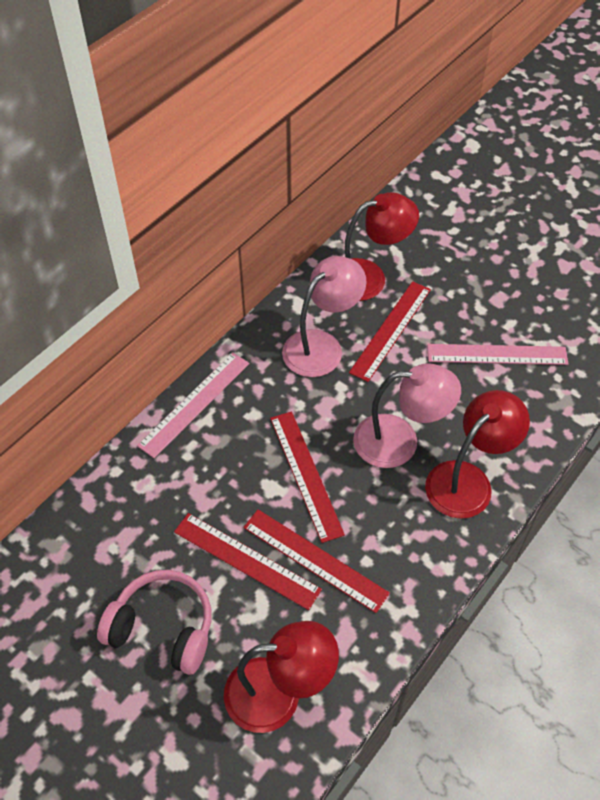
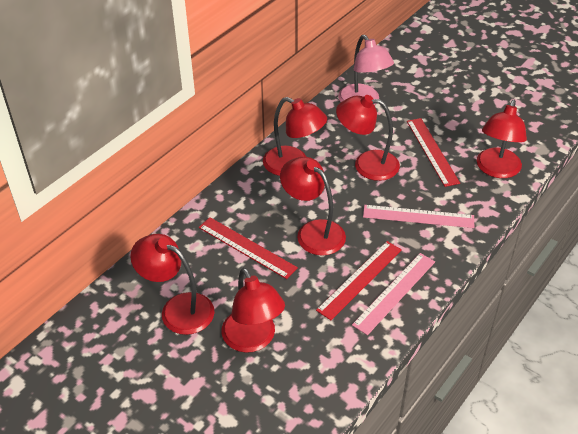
pink headphones: 1 -> 0
pink lamp: 2 -> 1
red lamp: 3 -> 6
red ruler: 4 -> 3

